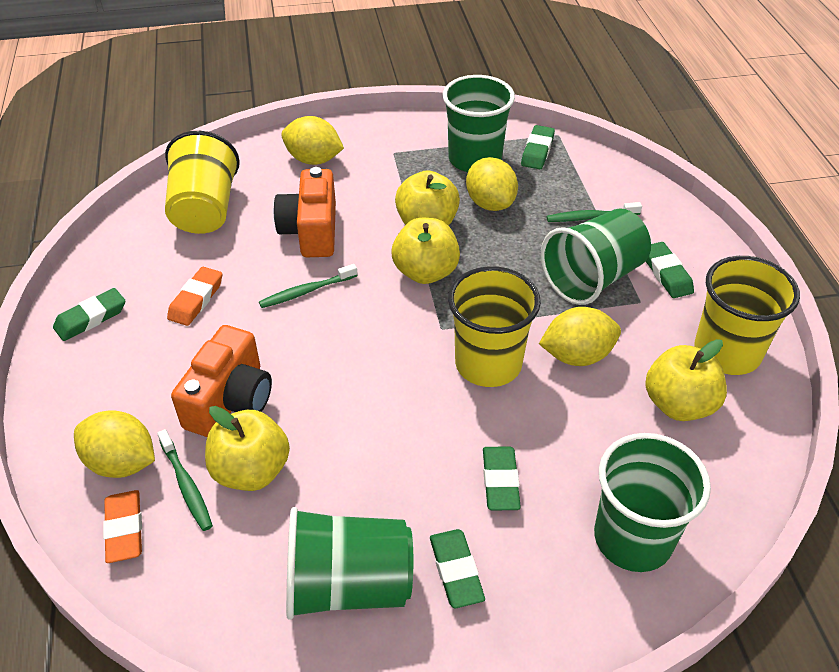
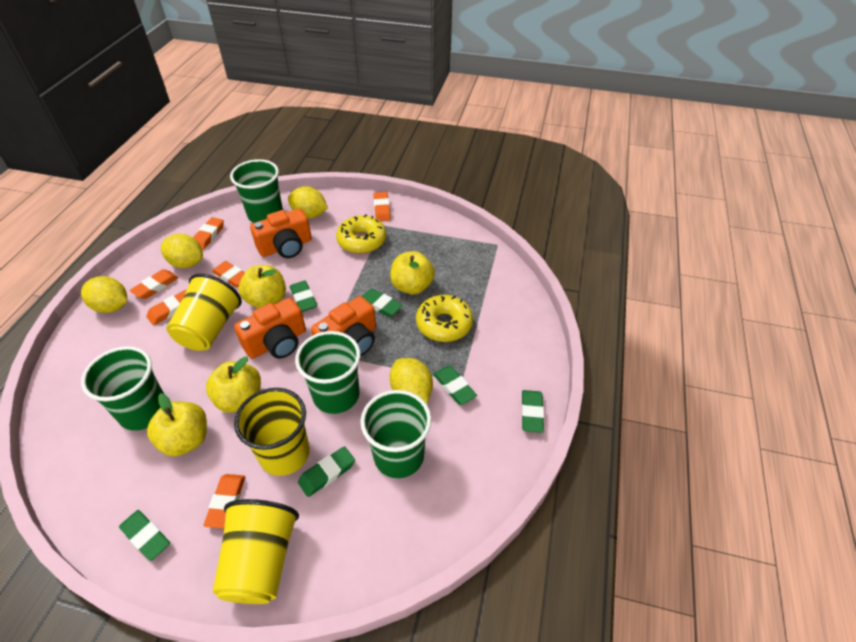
green eraser: 5 -> 6
green toothbrush: 3 -> 0
orange camera: 2 -> 3
orange eraser: 2 -> 6
yellow donut: 0 -> 2

